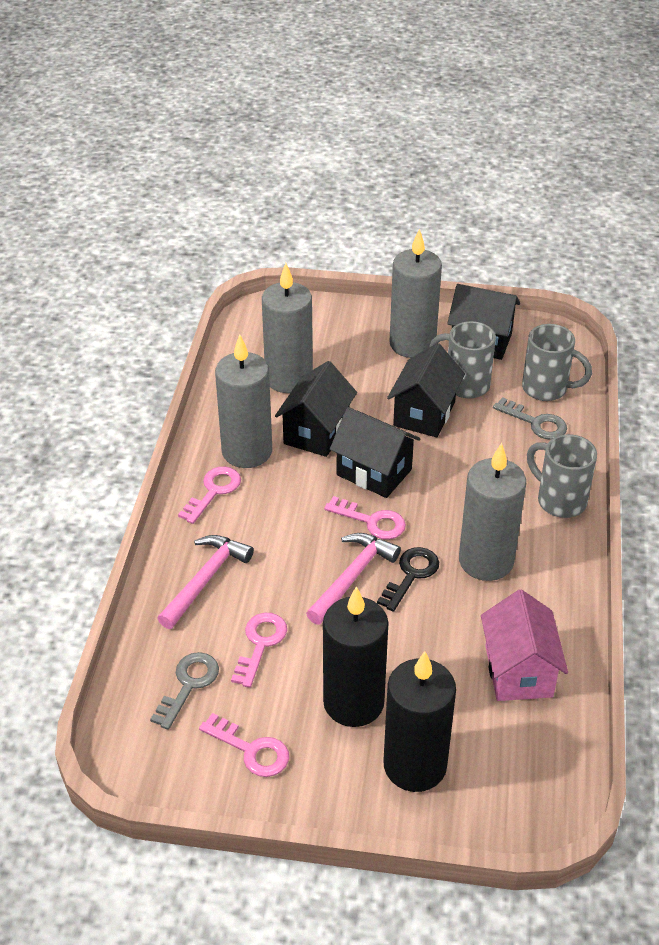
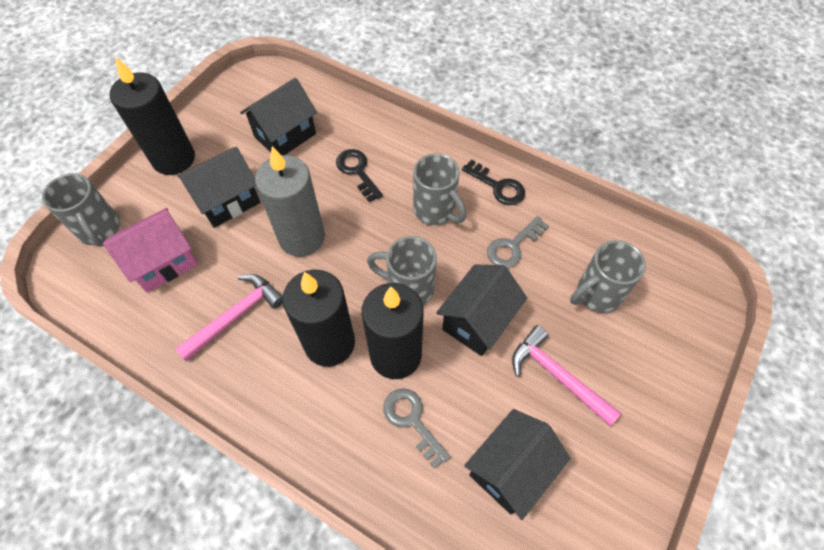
black candle: 2 -> 3
black key: 1 -> 2
grey candle: 4 -> 1
grey mug: 3 -> 4
pink key: 4 -> 0

